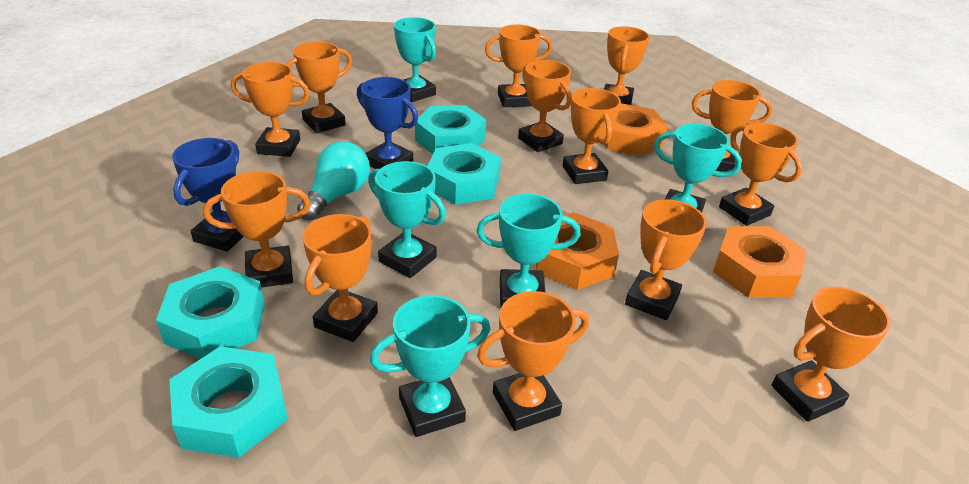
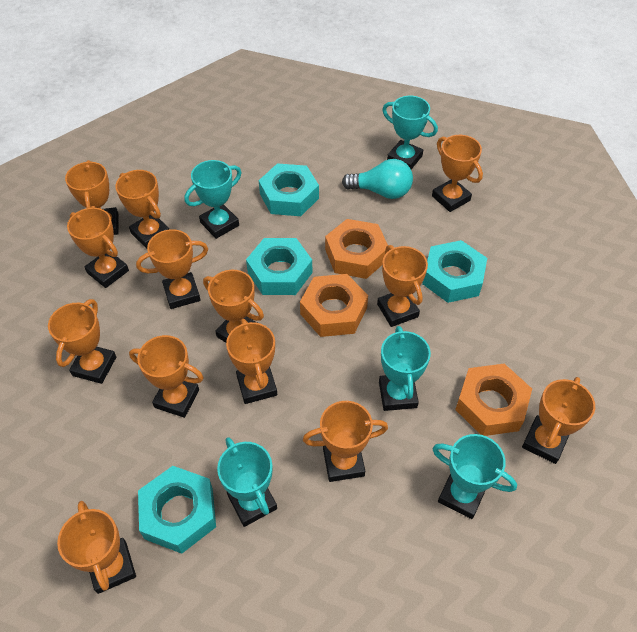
blue trophy: 2 -> 0

